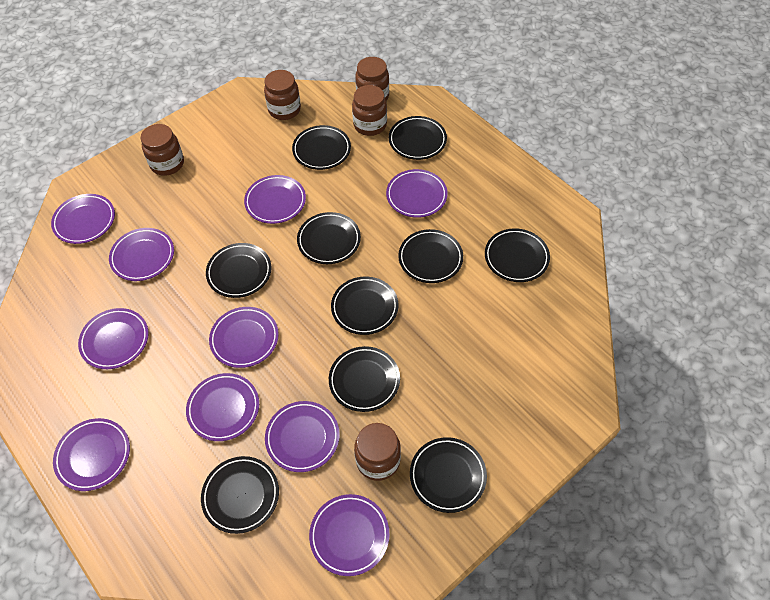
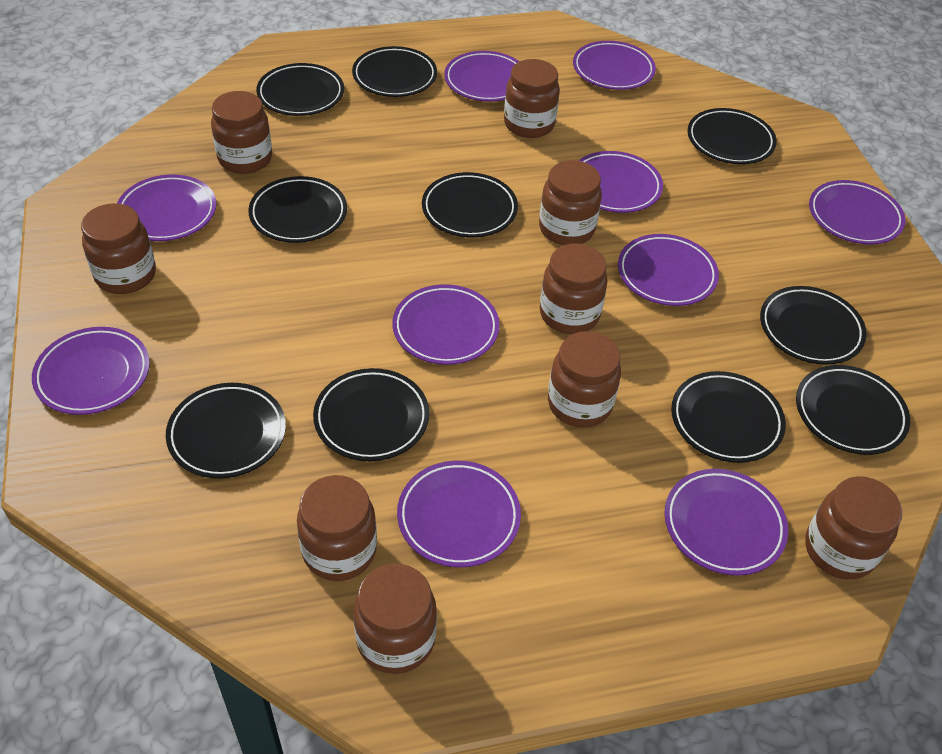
brown jar: 5 -> 9

